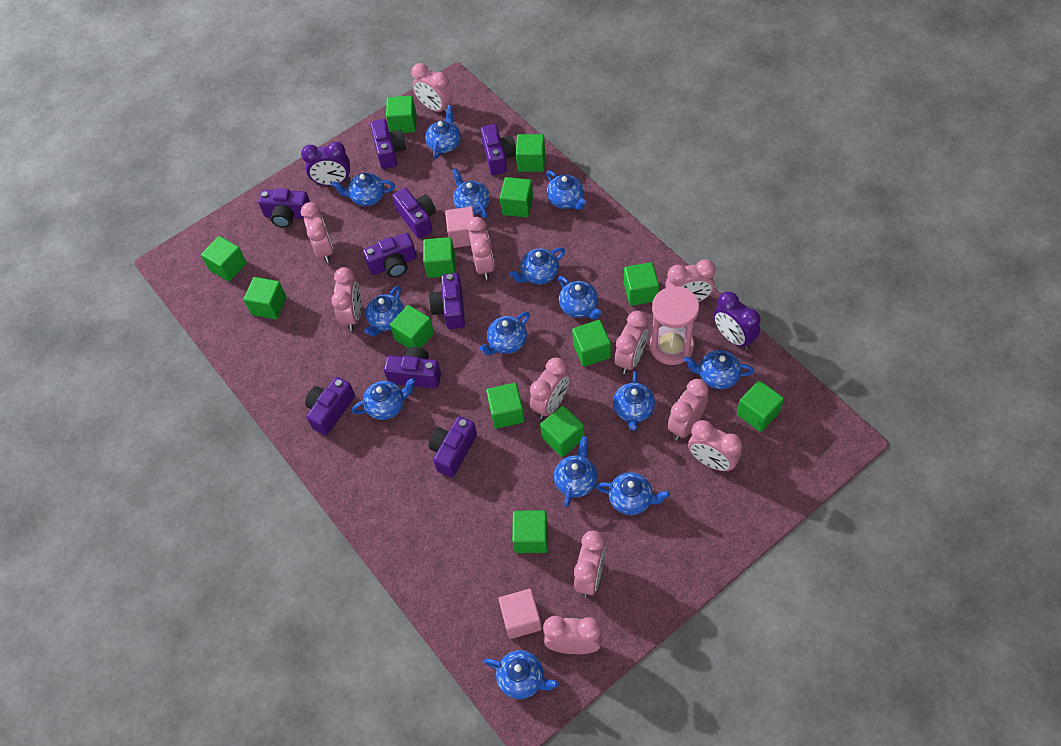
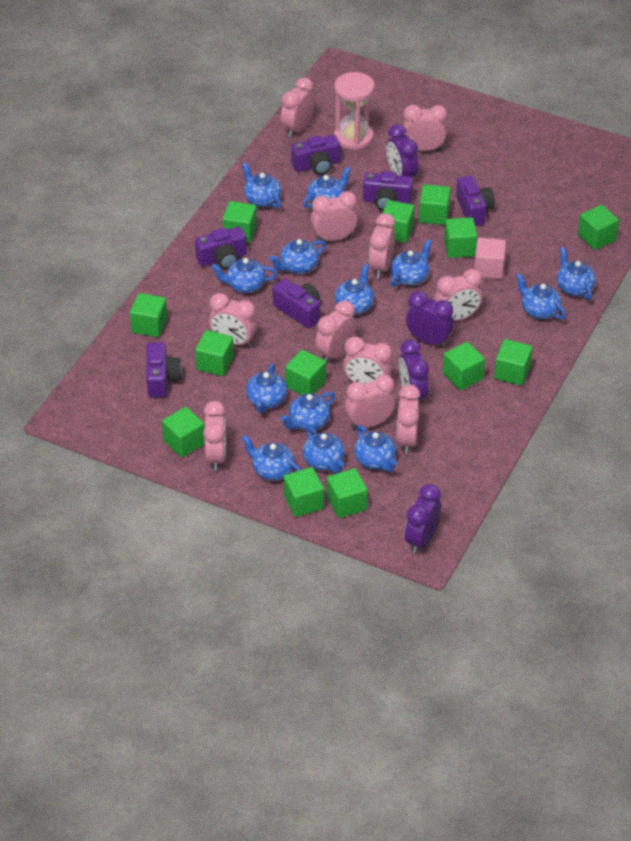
blue teapot: 14 -> 13
pink cube: 2 -> 1
purple camera: 9 -> 6
purple clock: 2 -> 4

